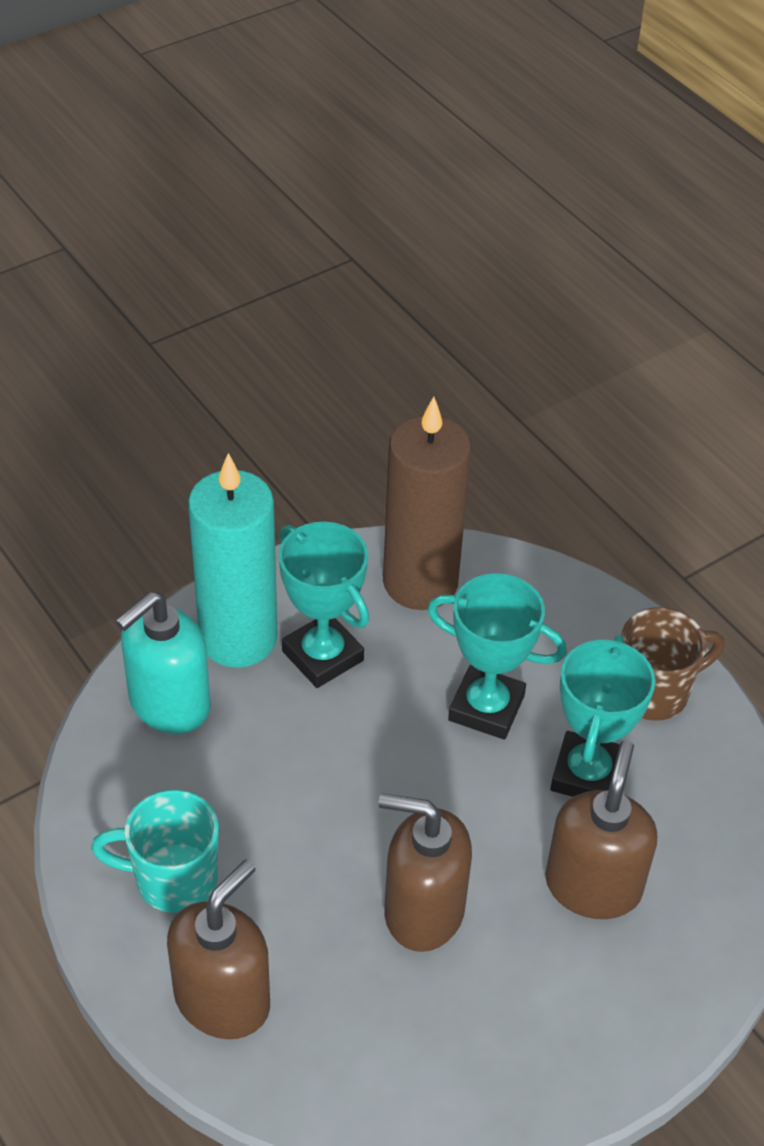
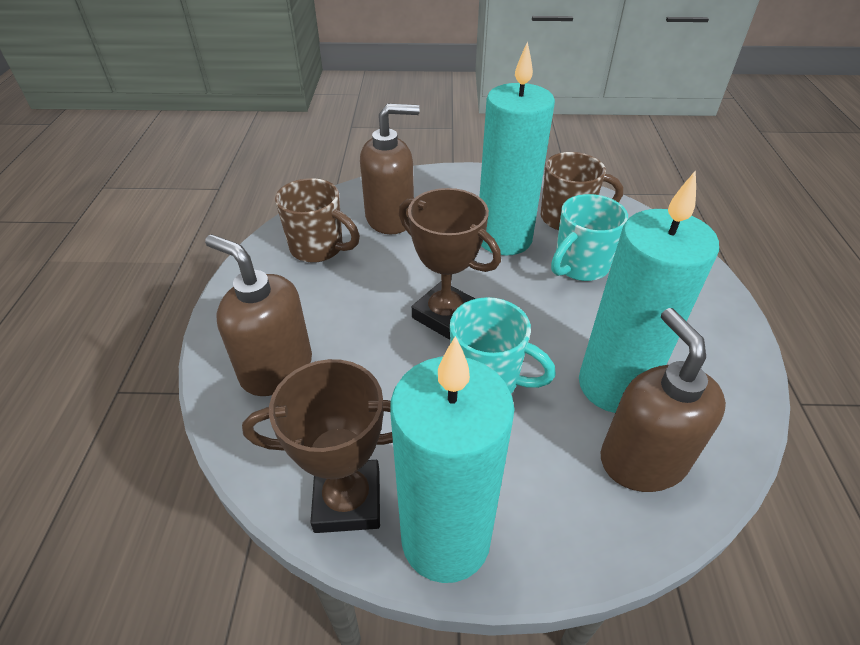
brown candle: 1 -> 0
brown mug: 1 -> 2
brown trophy: 0 -> 2
turquoise candle: 1 -> 3
turquoise mug: 1 -> 2
turquoise soap dispenser: 1 -> 0
turquoise trophy: 3 -> 0

